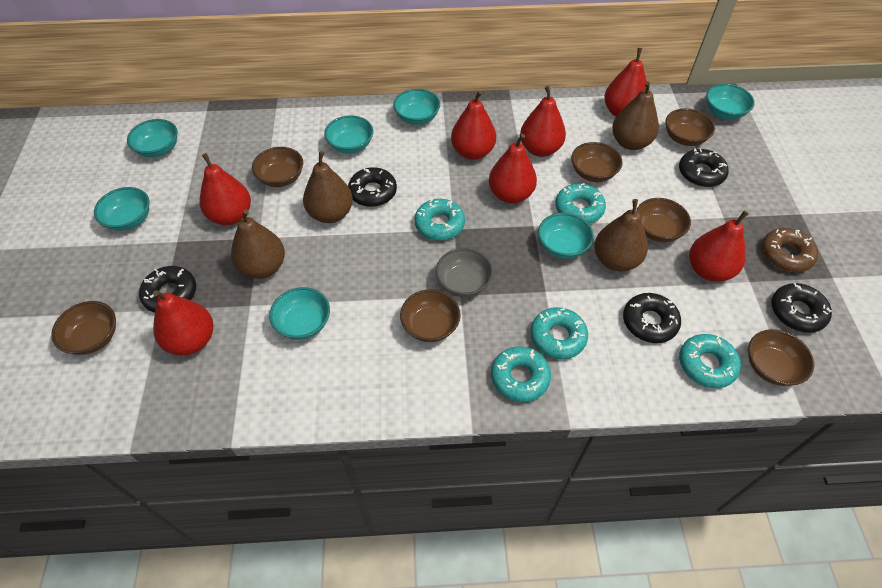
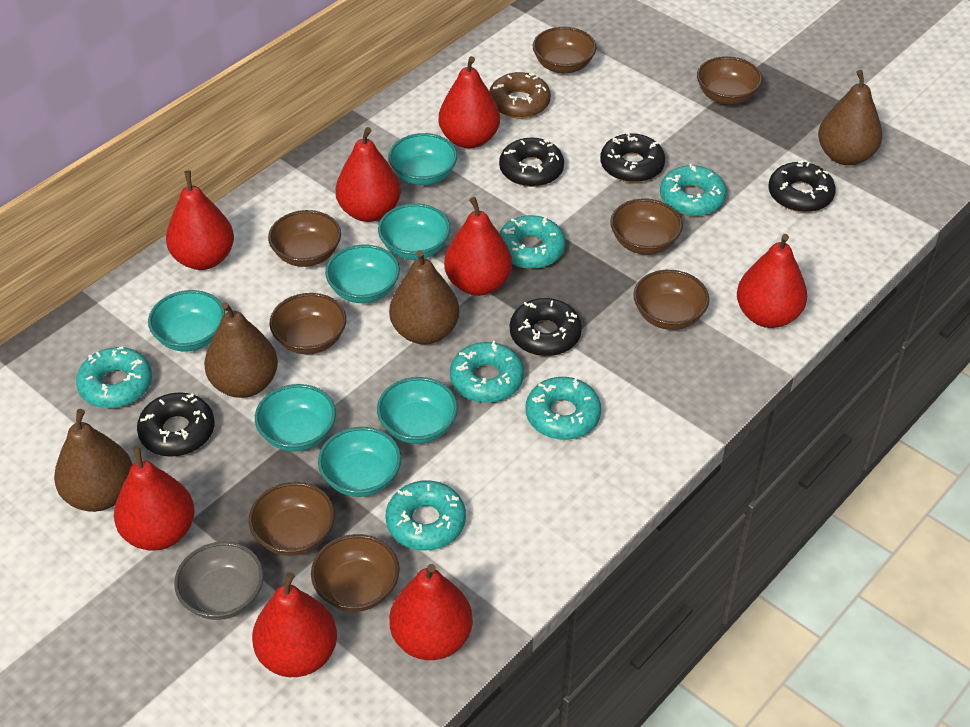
brown bowl: 7 -> 8
red pear: 7 -> 8
turquoise donut: 5 -> 6

